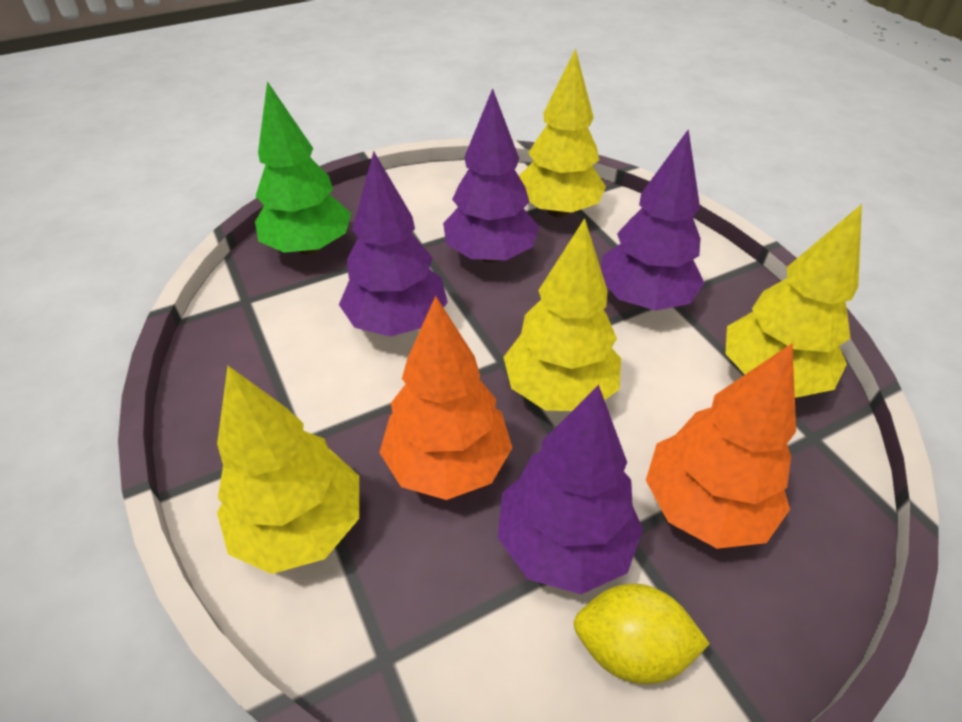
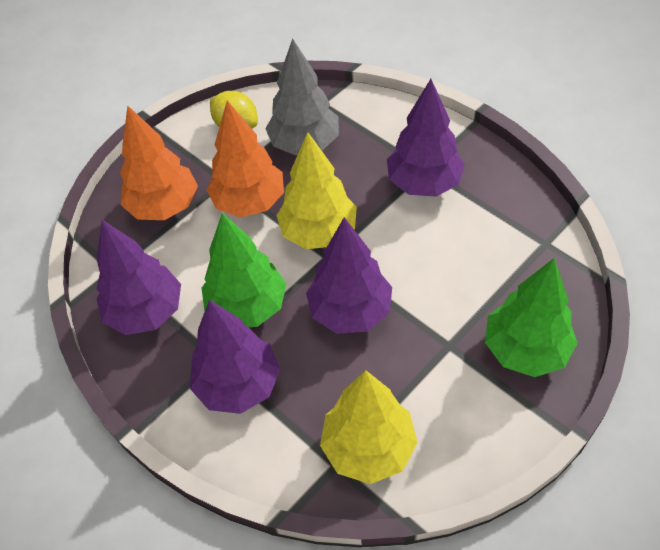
green tree: 1 -> 2
grey tree: 0 -> 1
yellow tree: 4 -> 2

